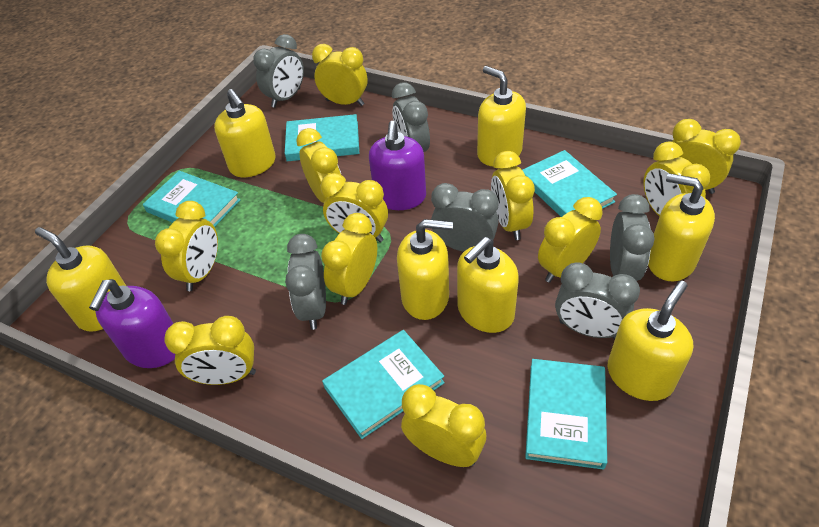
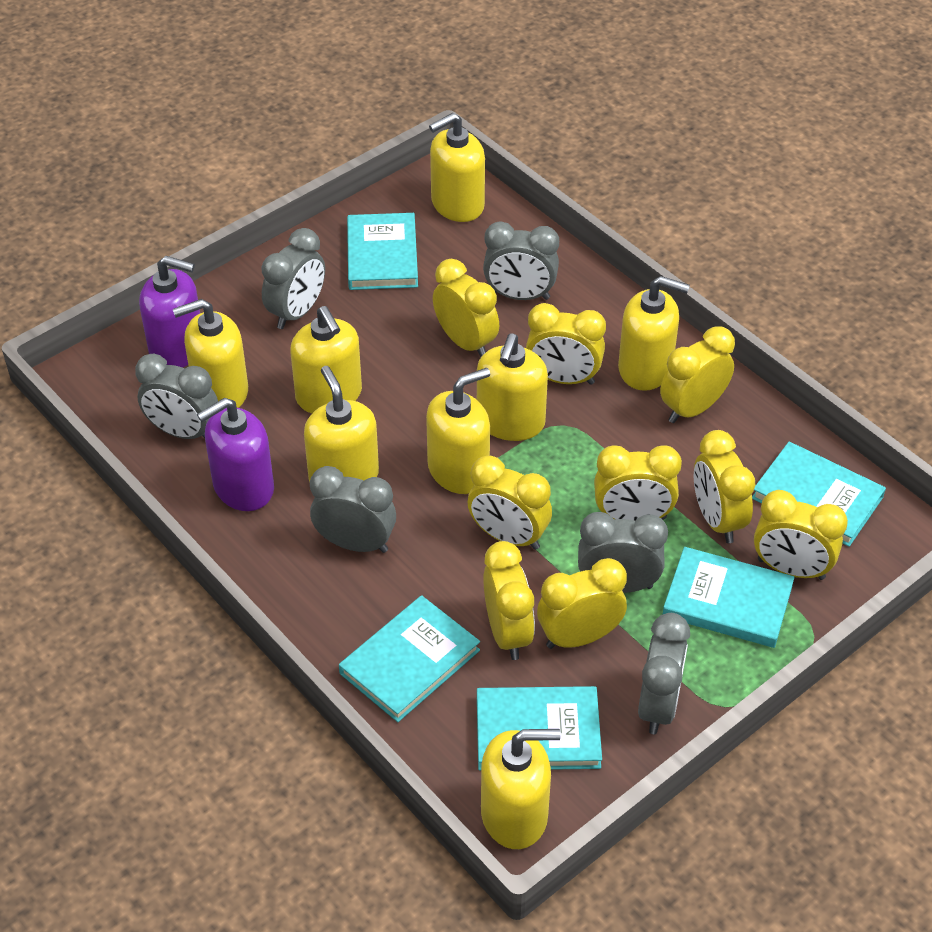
yellow clock: 11 -> 9
yellow soap dispenser: 7 -> 8

